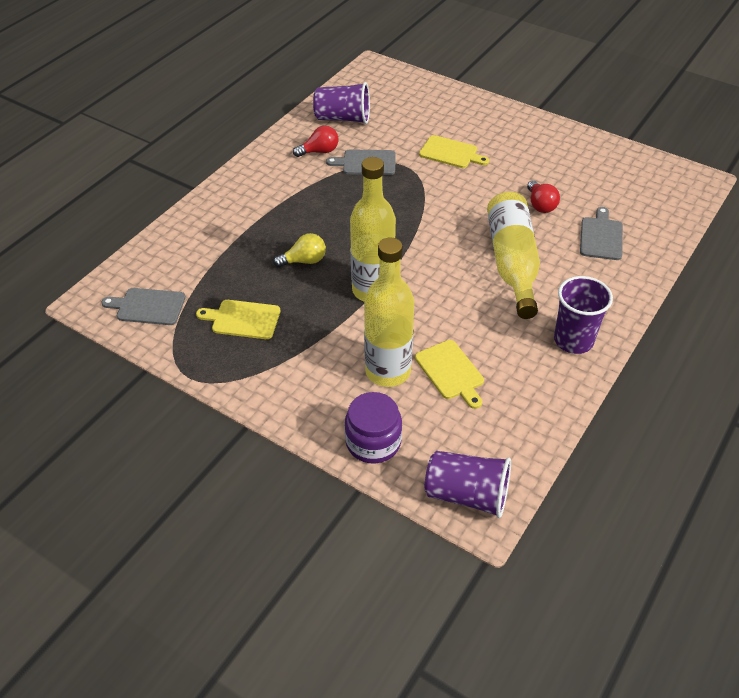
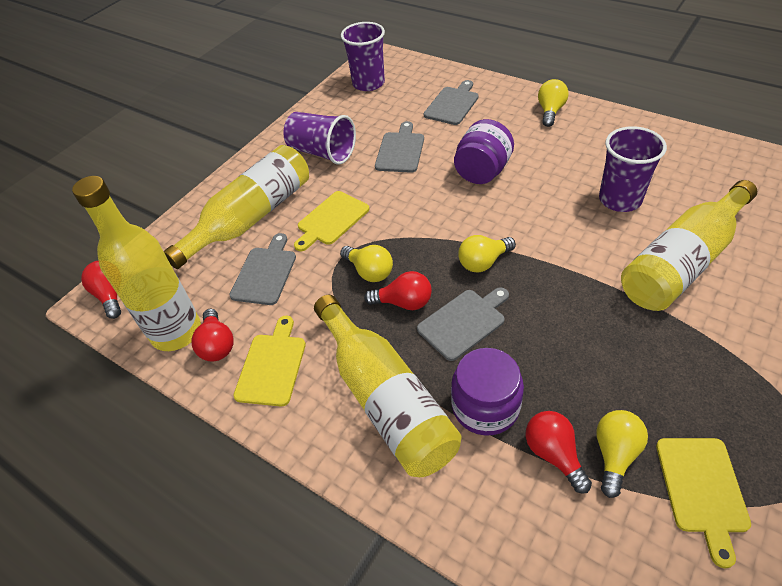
grey cutting board: 3 -> 4
purple jar: 1 -> 2
red light bulb: 2 -> 4
yellow bottle: 3 -> 4
yellow light bulb: 1 -> 4

